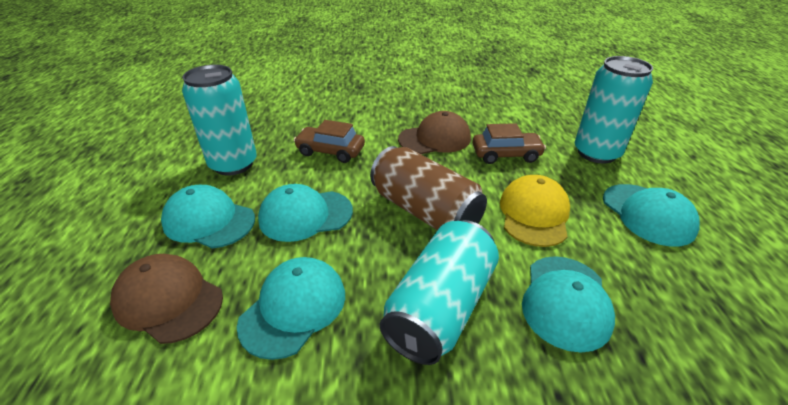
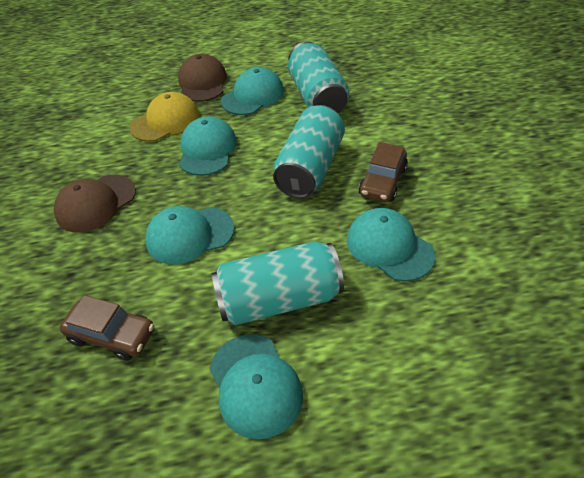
brown can: 1 -> 0

